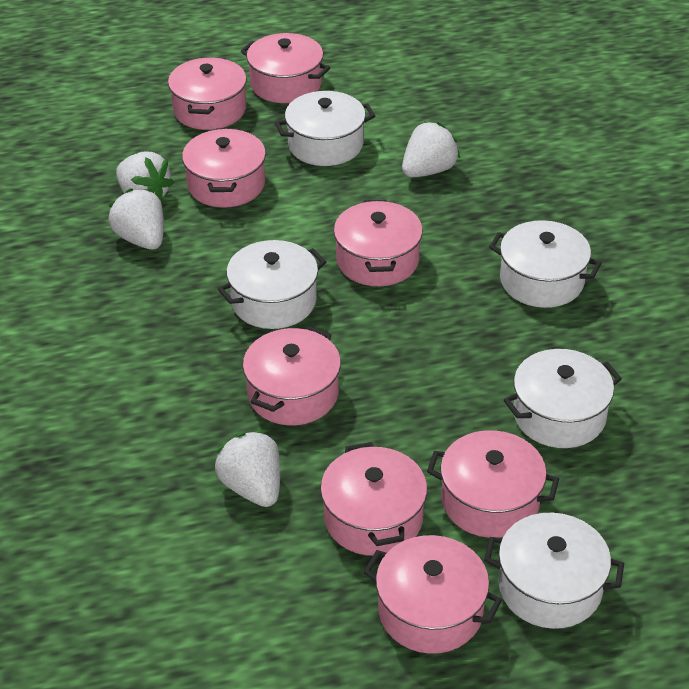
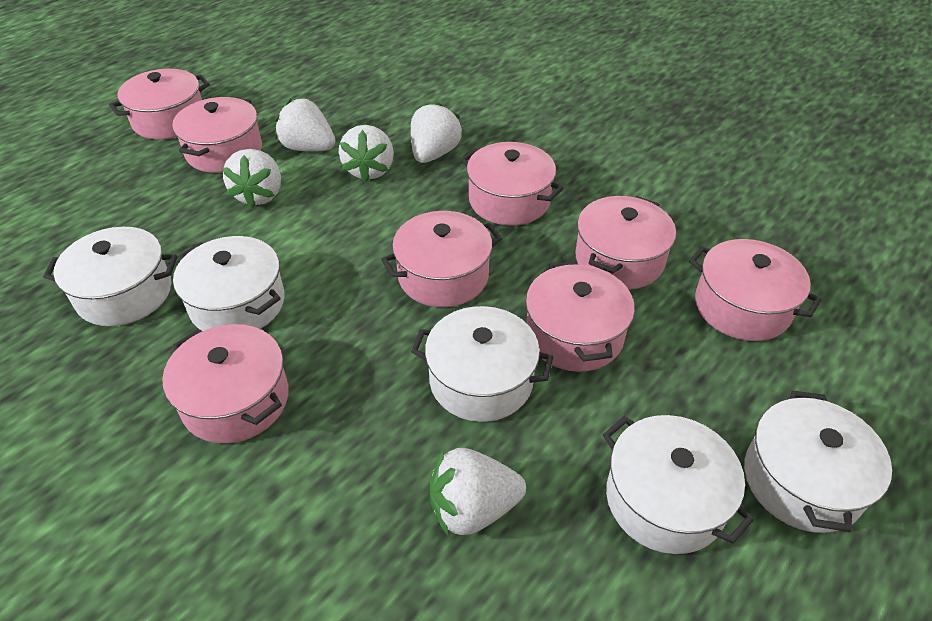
white strawberry: 4 -> 5

